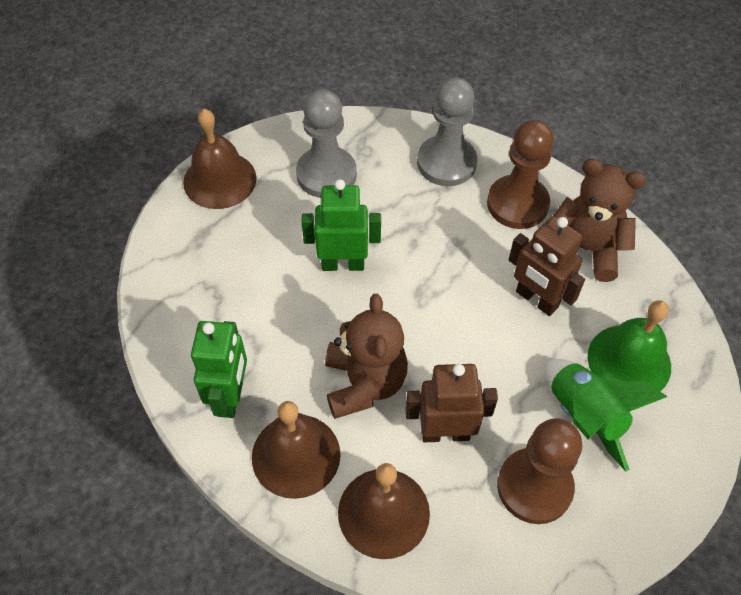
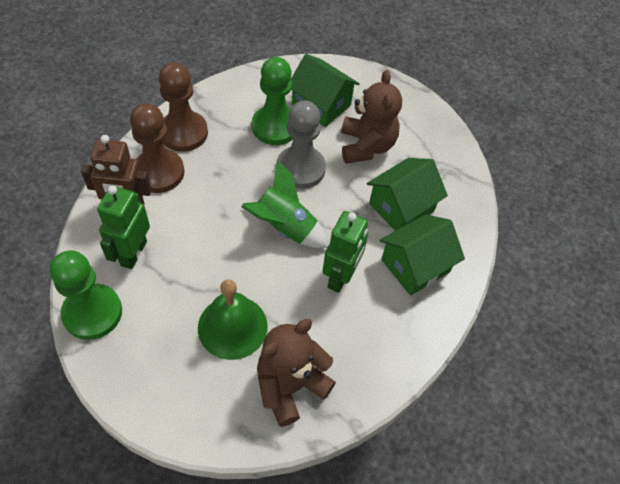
brown bell: 3 -> 0
brown robot: 2 -> 1
green house: 0 -> 3
green pawn: 0 -> 2
grey pawn: 2 -> 1

